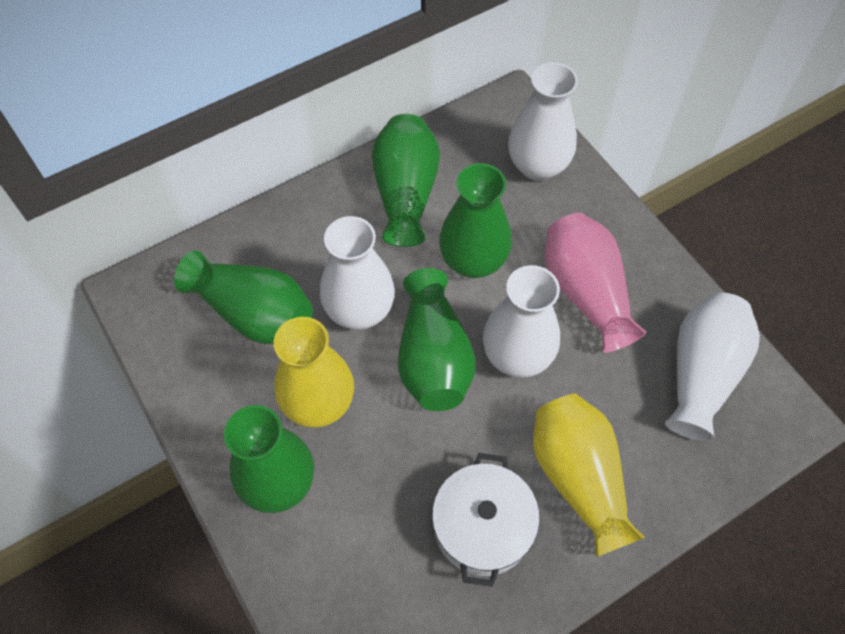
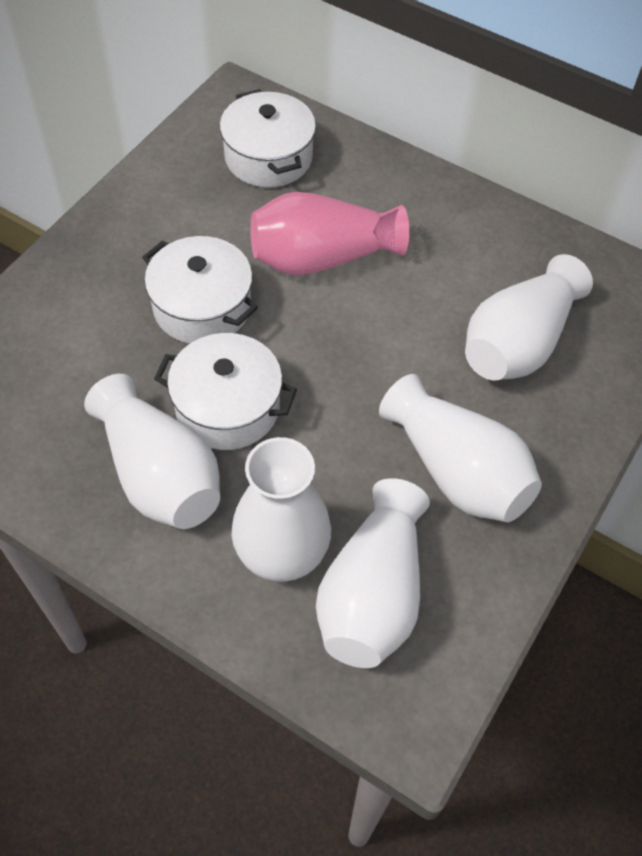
green vase: 5 -> 0
white pot: 1 -> 3
white vase: 4 -> 5
yellow vase: 2 -> 0

